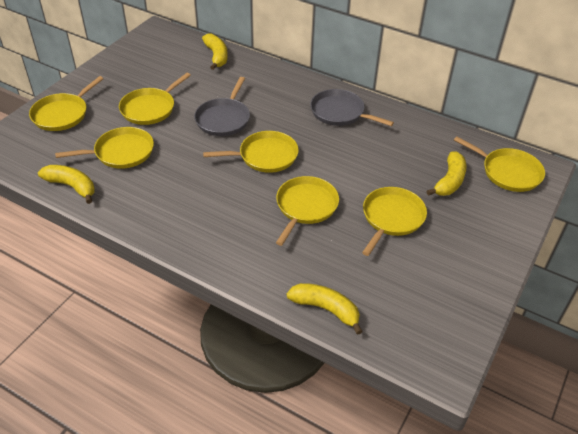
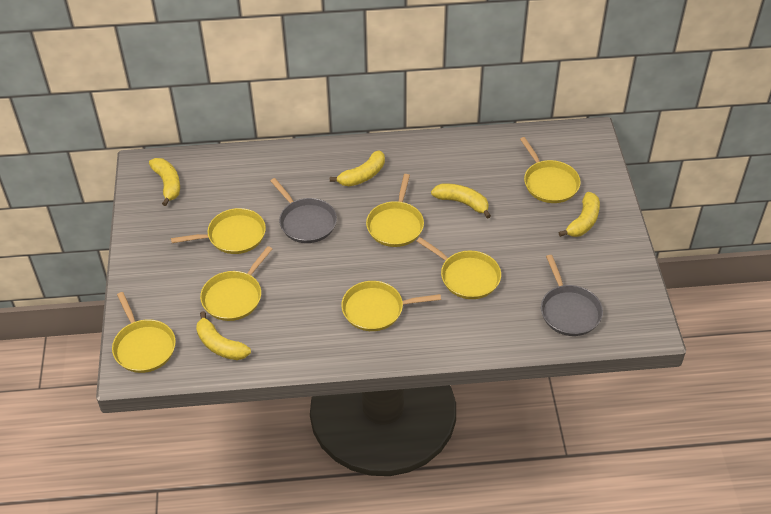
yellow banana: 4 -> 5

